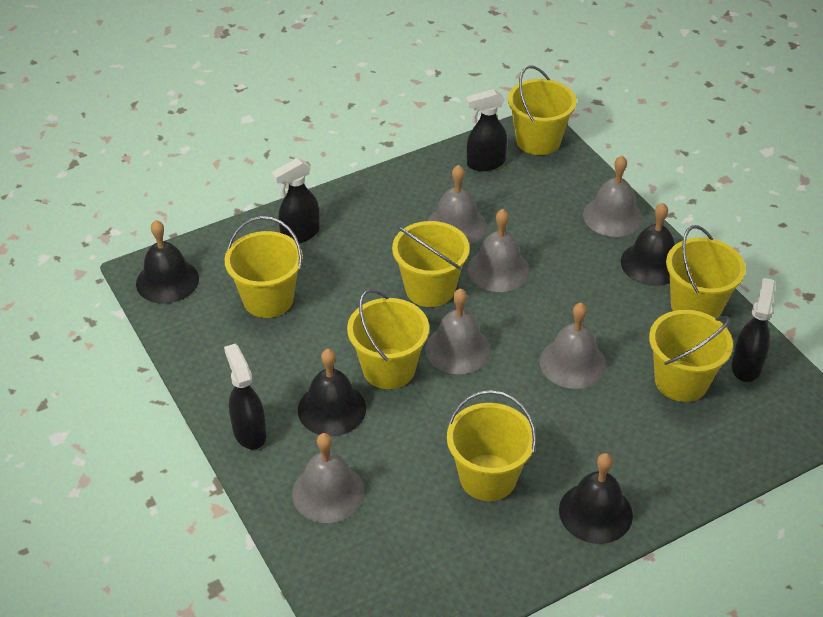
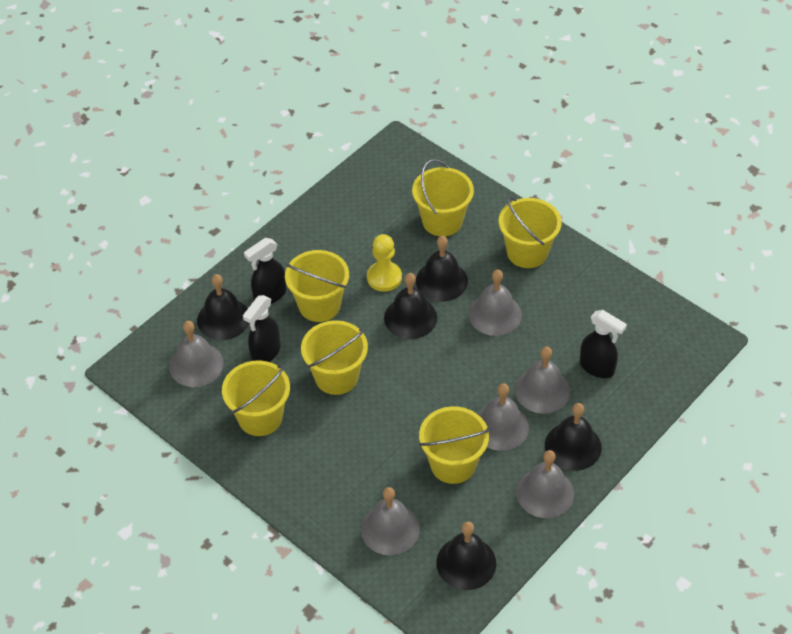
black bell: 4 -> 5
black spray bottle: 4 -> 3
yellow bucket: 7 -> 6
yellow pawn: 0 -> 1

